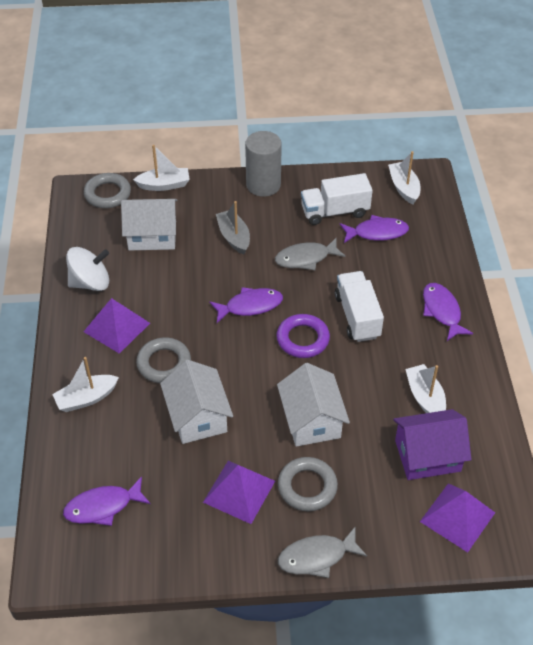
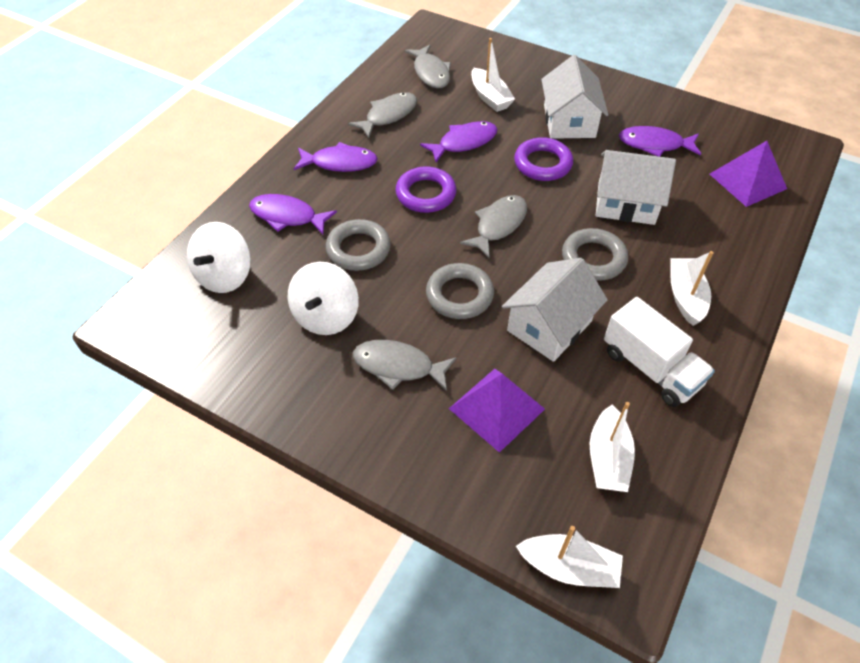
grey boat: 1 -> 0
grey cylinder: 1 -> 0
grey fish: 2 -> 4
purple house: 1 -> 0
purple pyramid: 3 -> 2
purple ring: 1 -> 2
white spinning top: 1 -> 2
white truck: 2 -> 1

